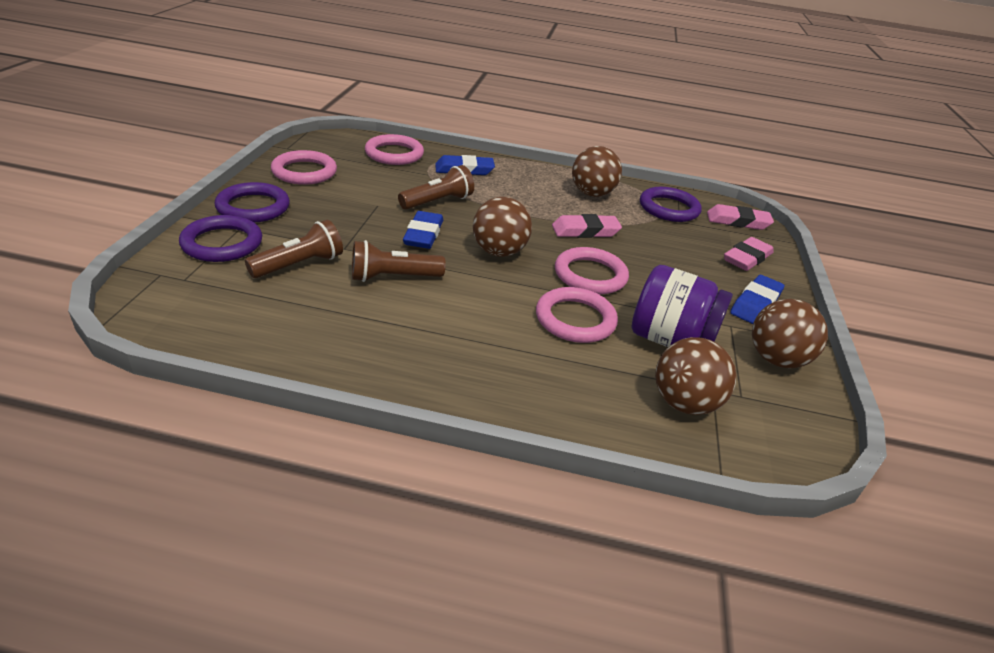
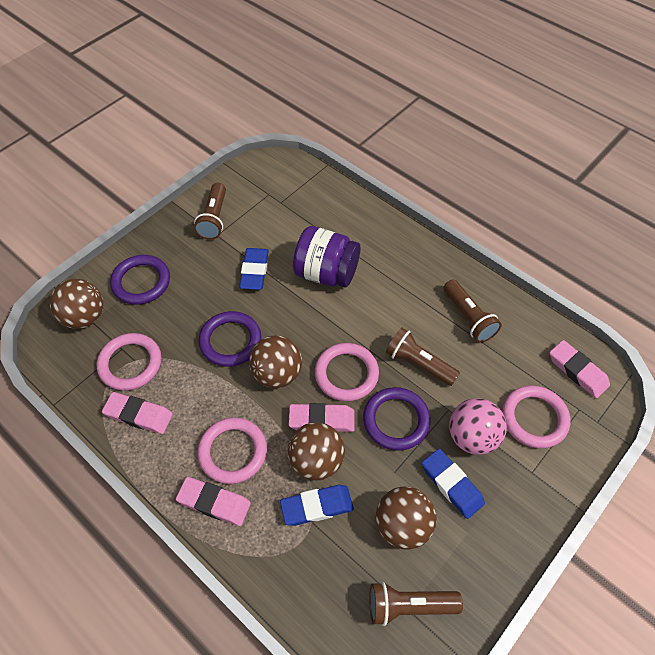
brown flashlight: 3 -> 4
pink ball: 0 -> 1
pink eraser: 3 -> 4

